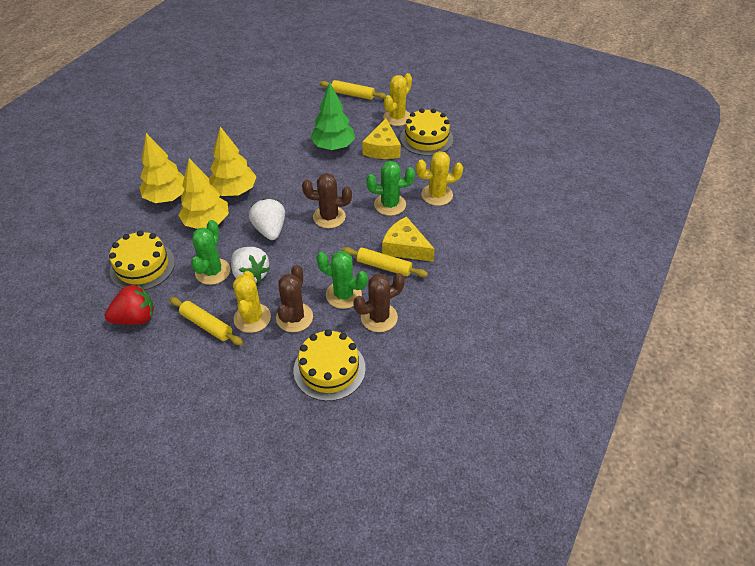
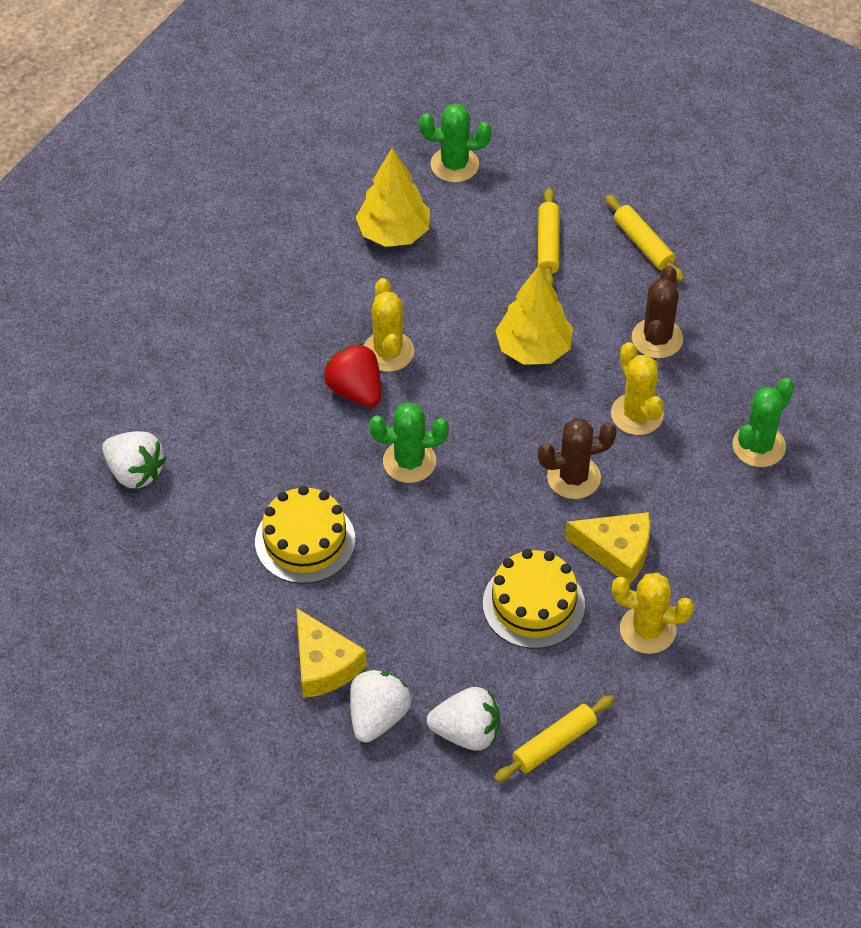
brown cactus: 3 -> 2
green tree: 1 -> 0
white strawberry: 2 -> 3
yellow cake: 3 -> 2
yellow tree: 3 -> 2

